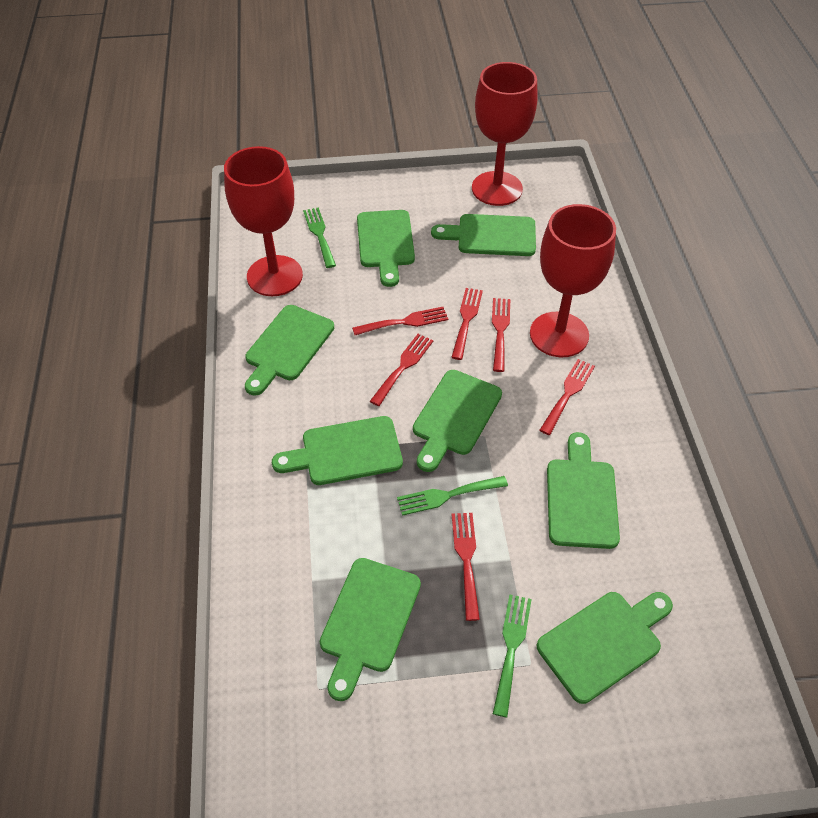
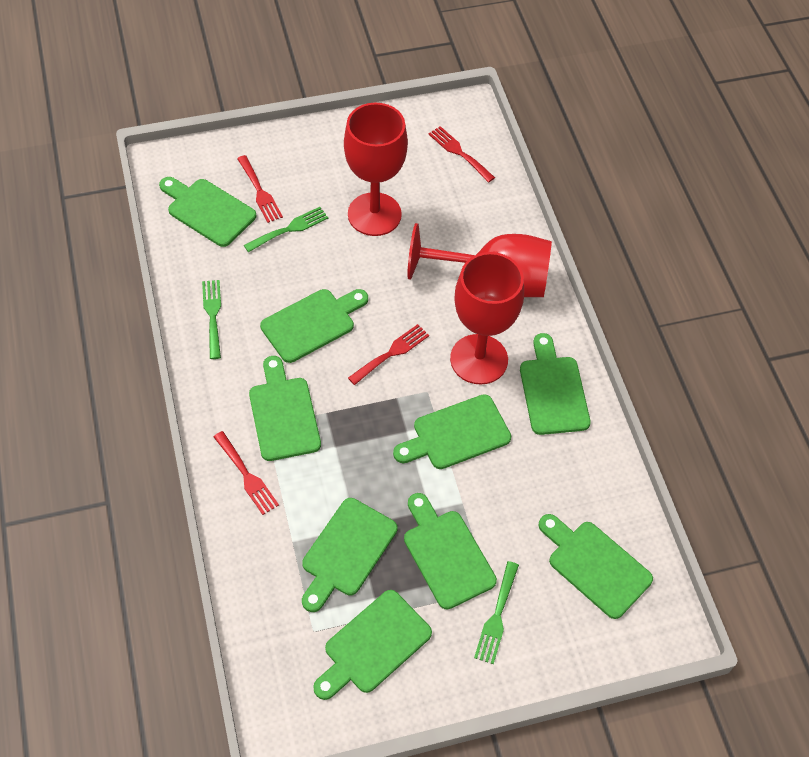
green cutting board: 8 -> 9
red fork: 6 -> 4

